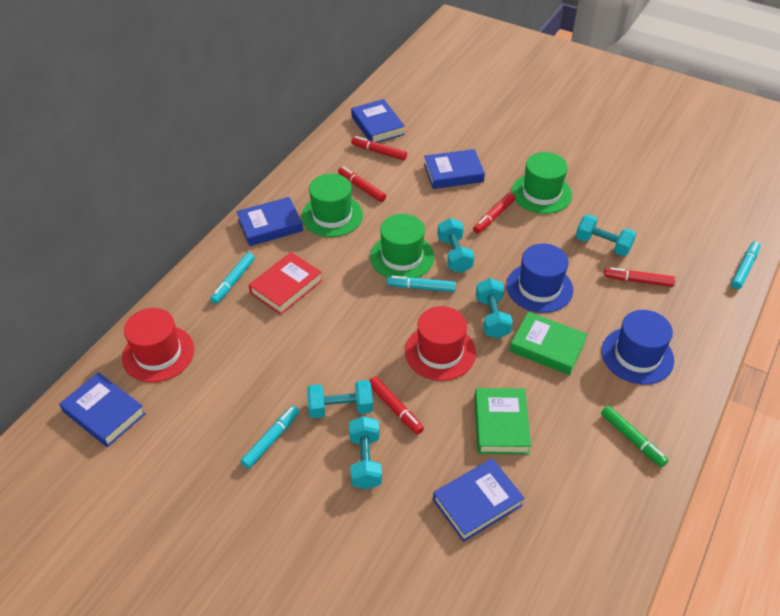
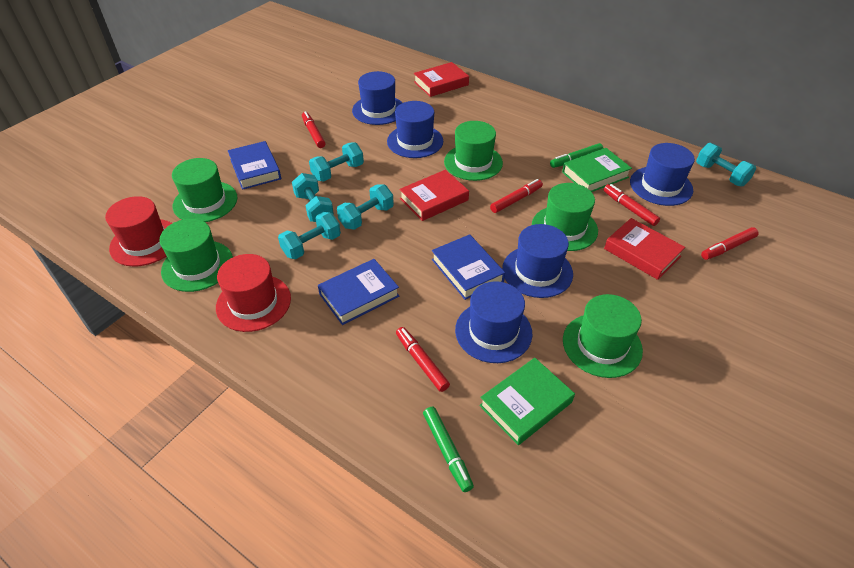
blue book: 5 -> 3
blue hat: 2 -> 5
green hat: 3 -> 5
green marker: 1 -> 2
red book: 1 -> 3
turquoise marker: 4 -> 0

